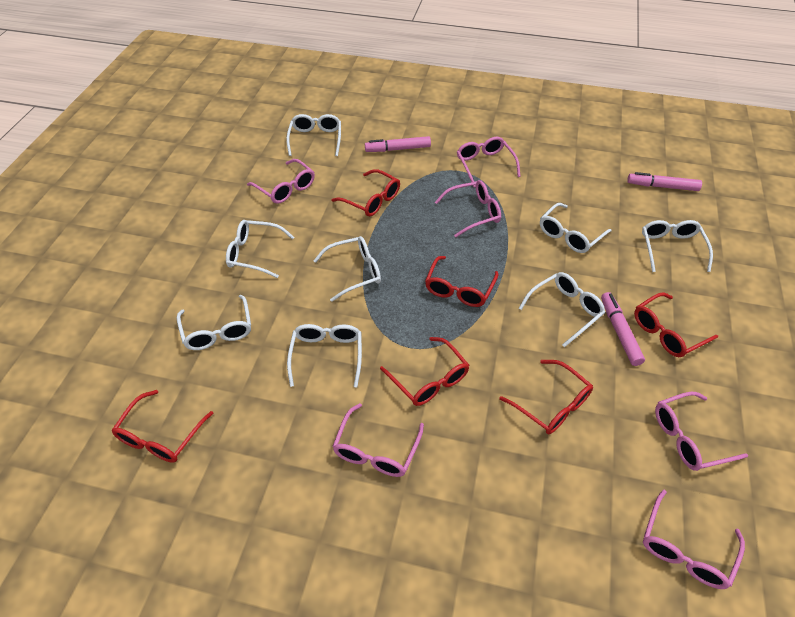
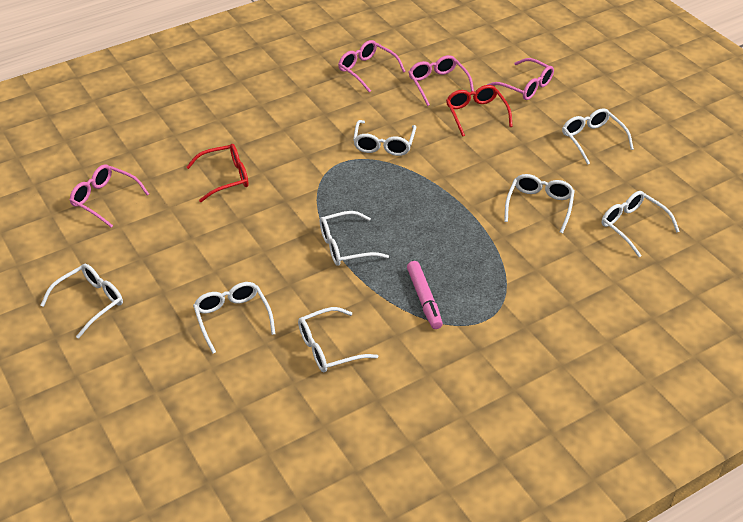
pink glasses: 6 -> 4
pink marker: 3 -> 1
red glasses: 6 -> 2

